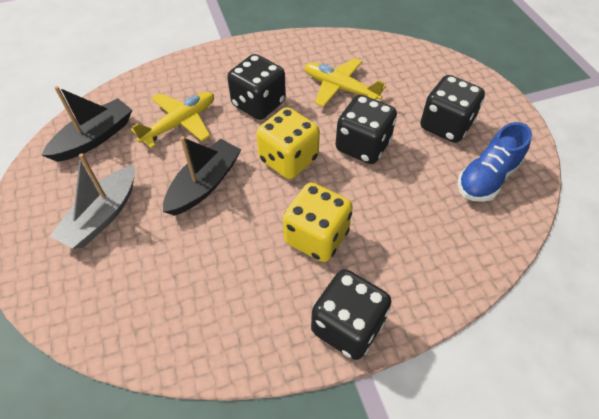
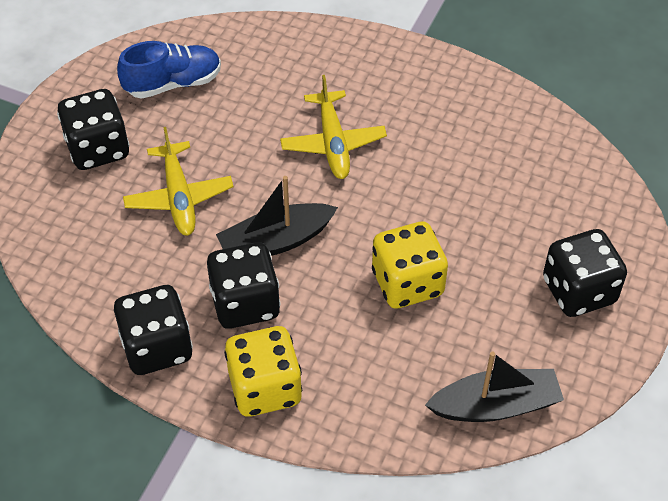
grey boat: 1 -> 0

